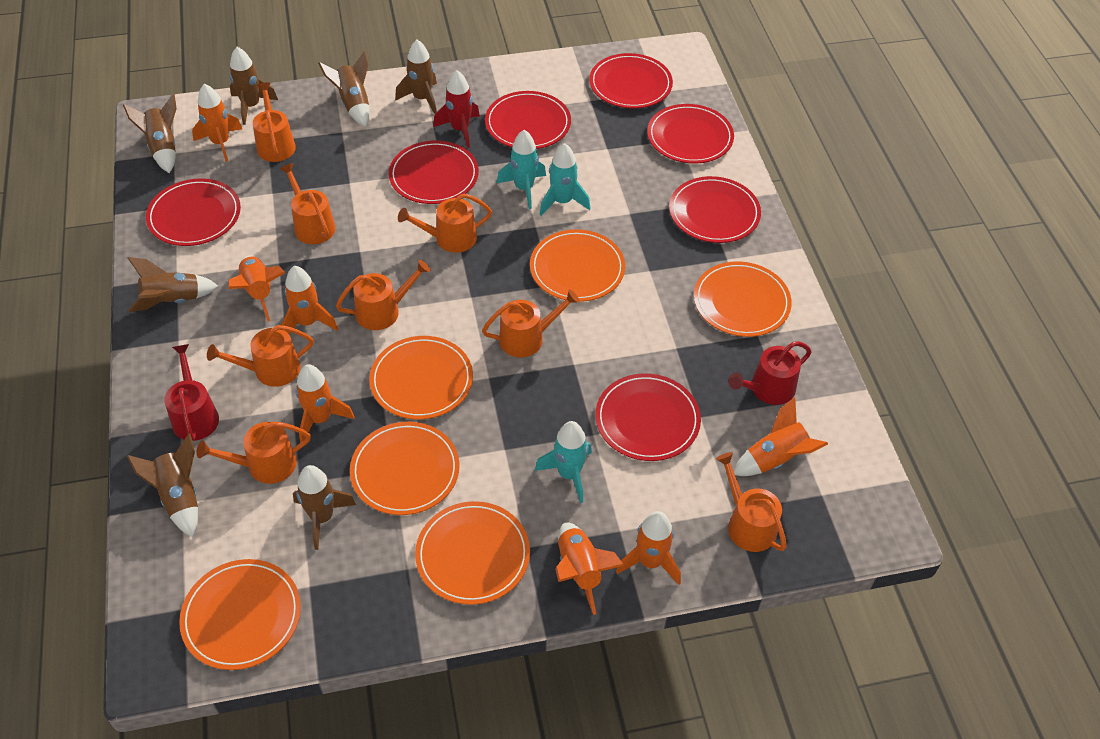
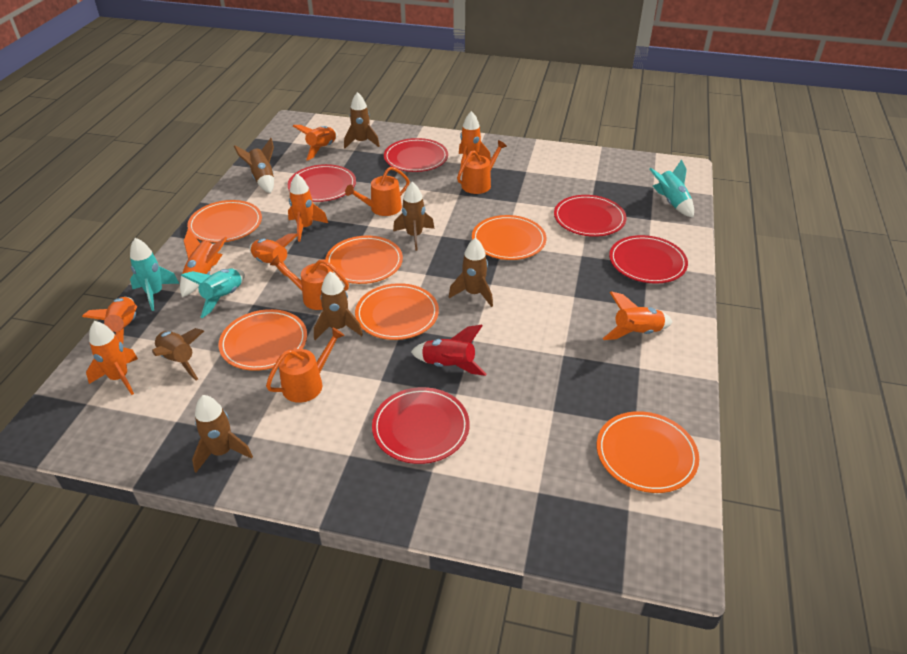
orange rocket: 7 -> 8
orange watering can: 8 -> 4
red plate: 7 -> 5
red watering can: 2 -> 0

